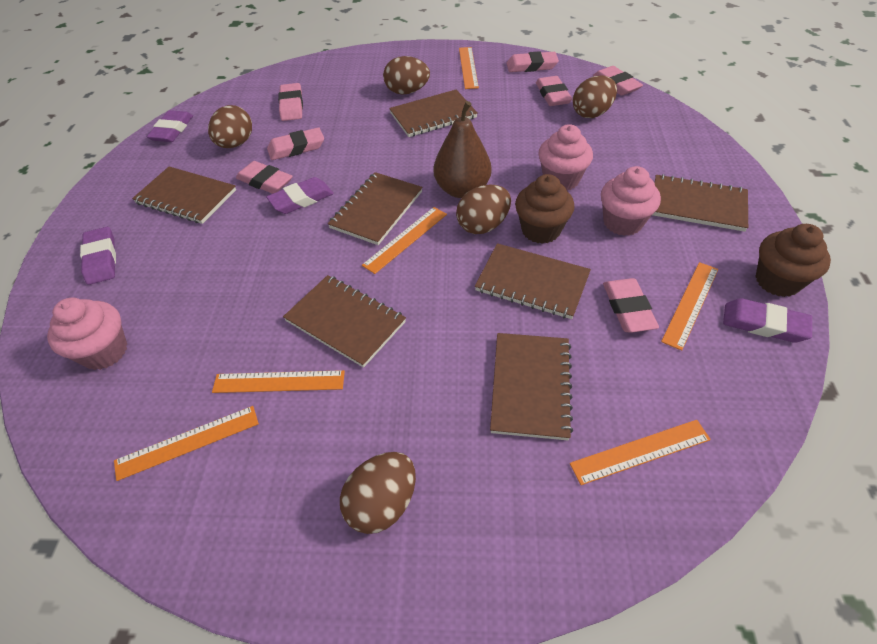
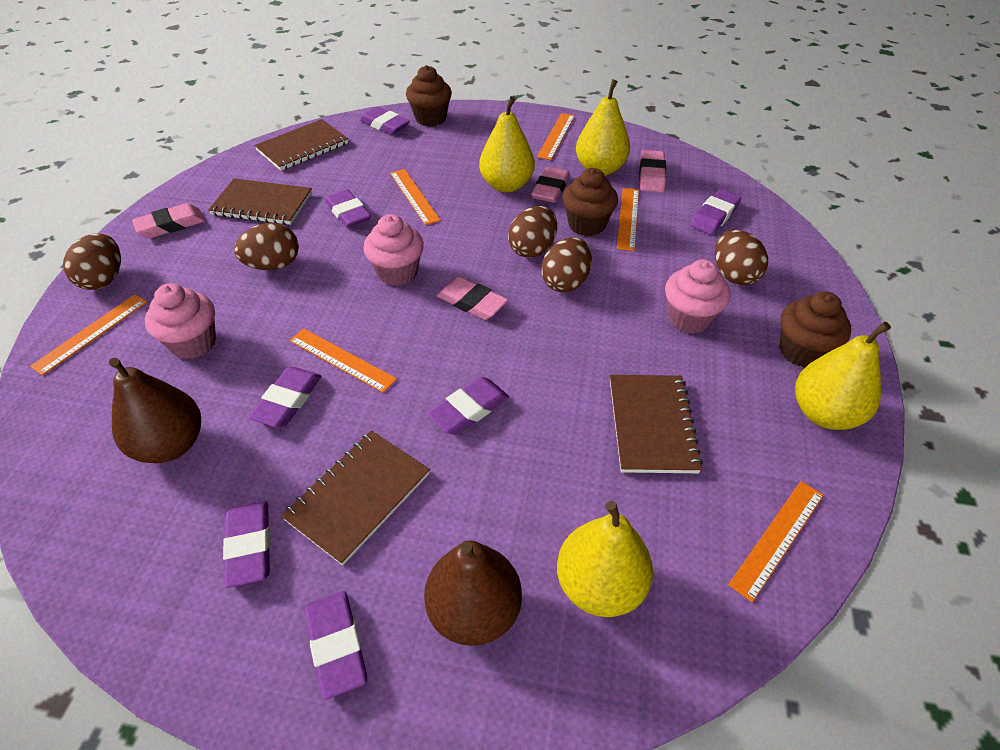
brown cupcake: 2 -> 3
brown notebook: 7 -> 4
brown pear: 1 -> 2
pink eraser: 7 -> 4
purple eraser: 4 -> 7
yellow pear: 0 -> 4

